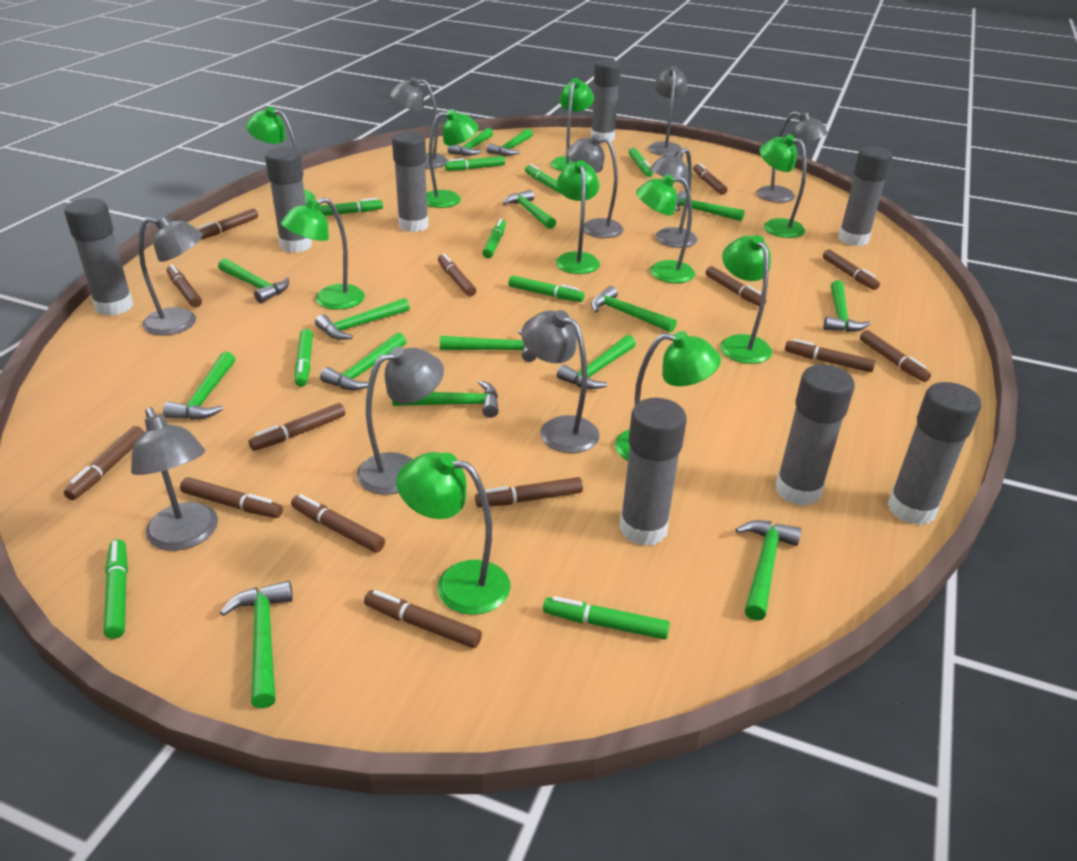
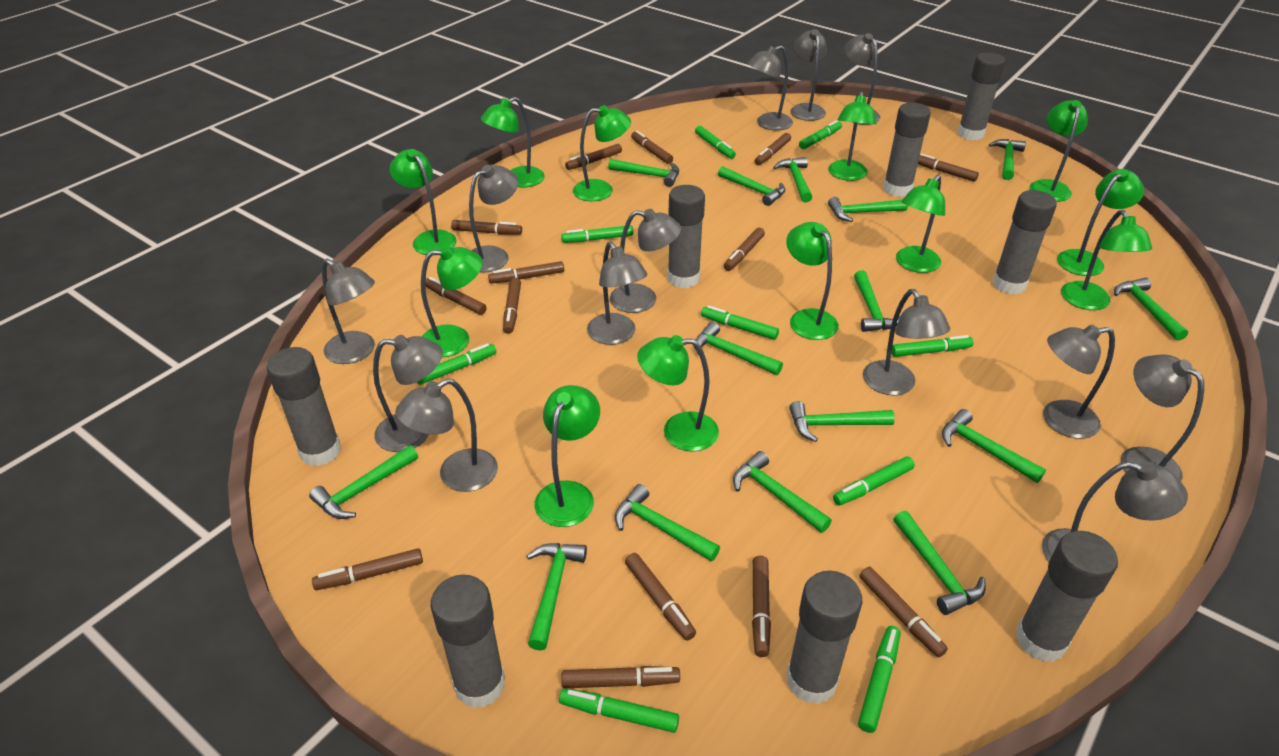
green lamp: 10 -> 12
grey lamp: 9 -> 13

